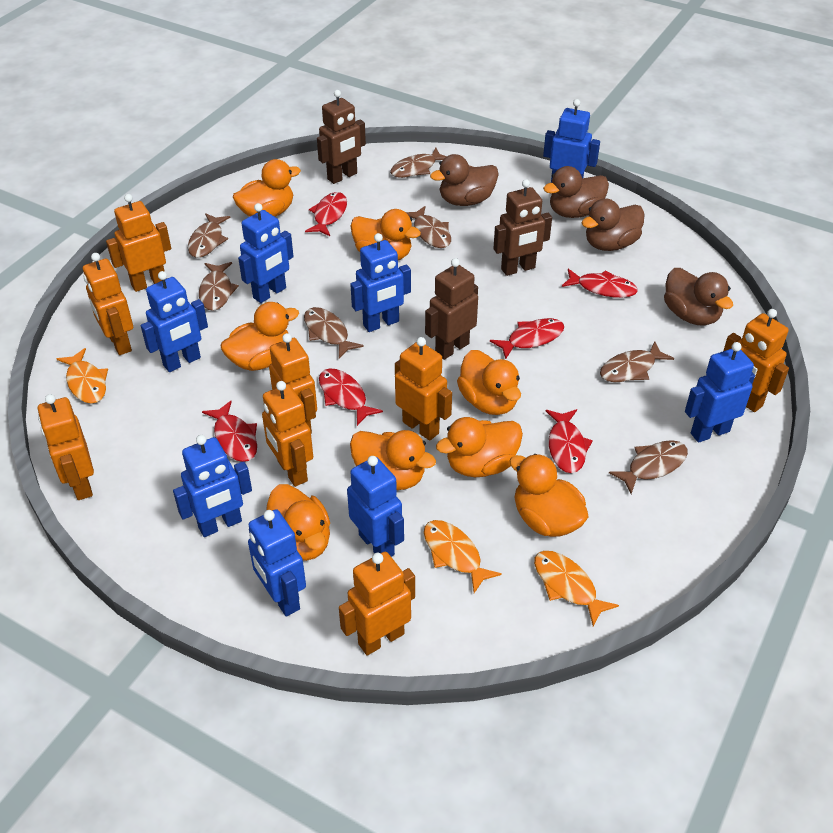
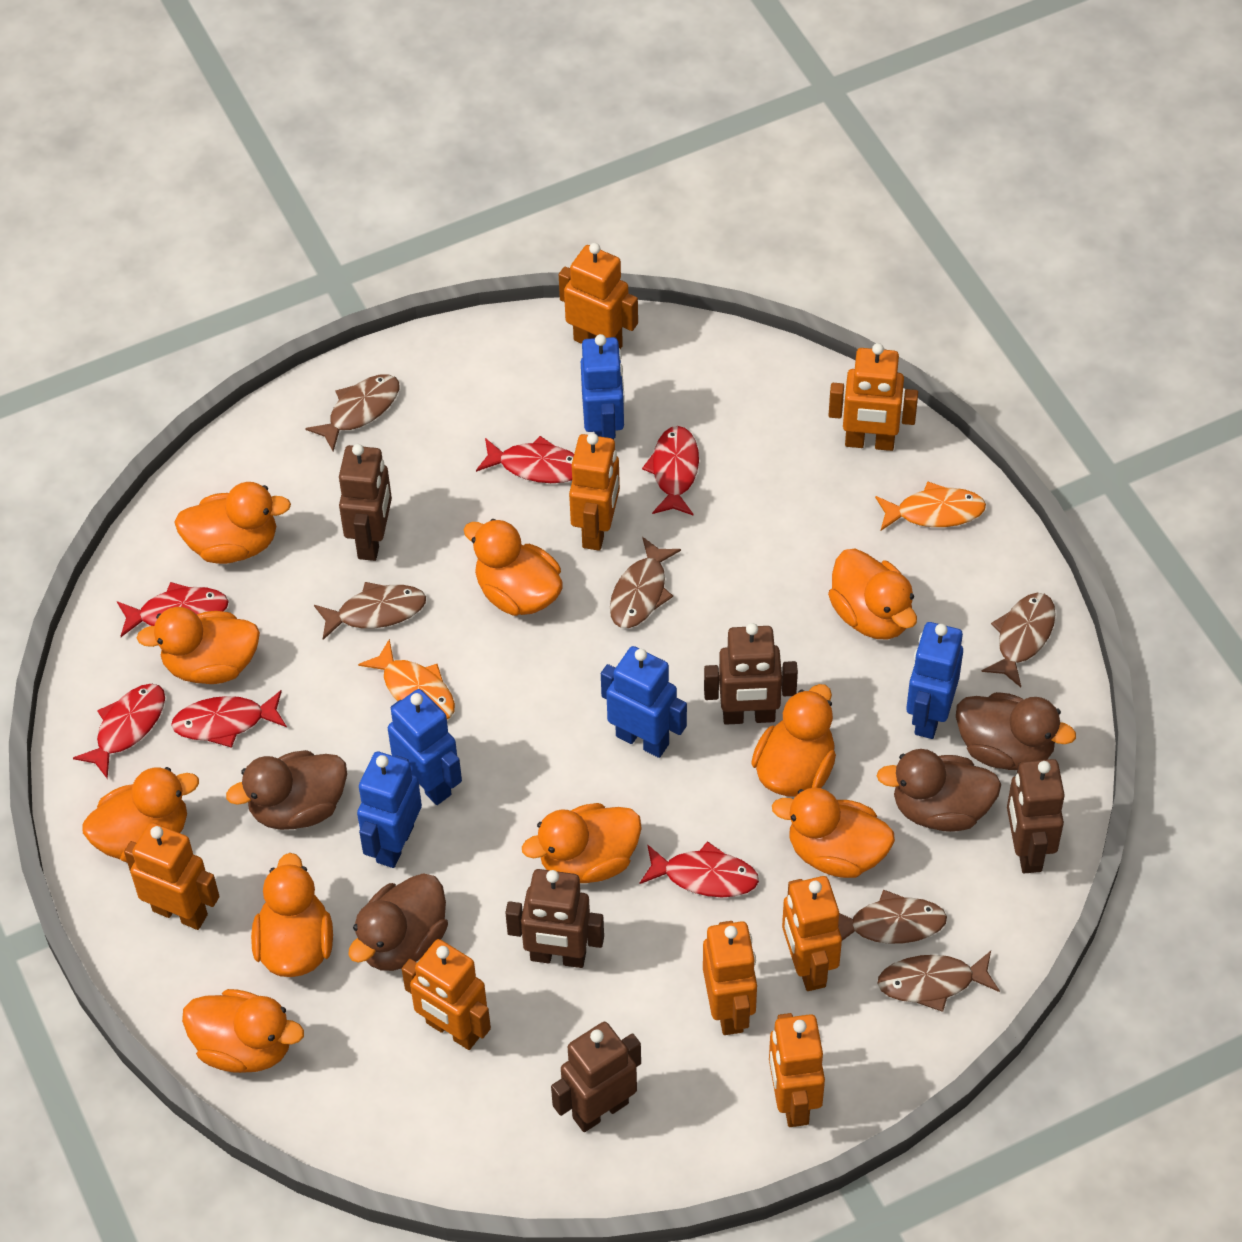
blue robot: 8 -> 5
brown fish: 7 -> 6
brown robot: 3 -> 5
orange duck: 8 -> 10
orange fish: 3 -> 2

